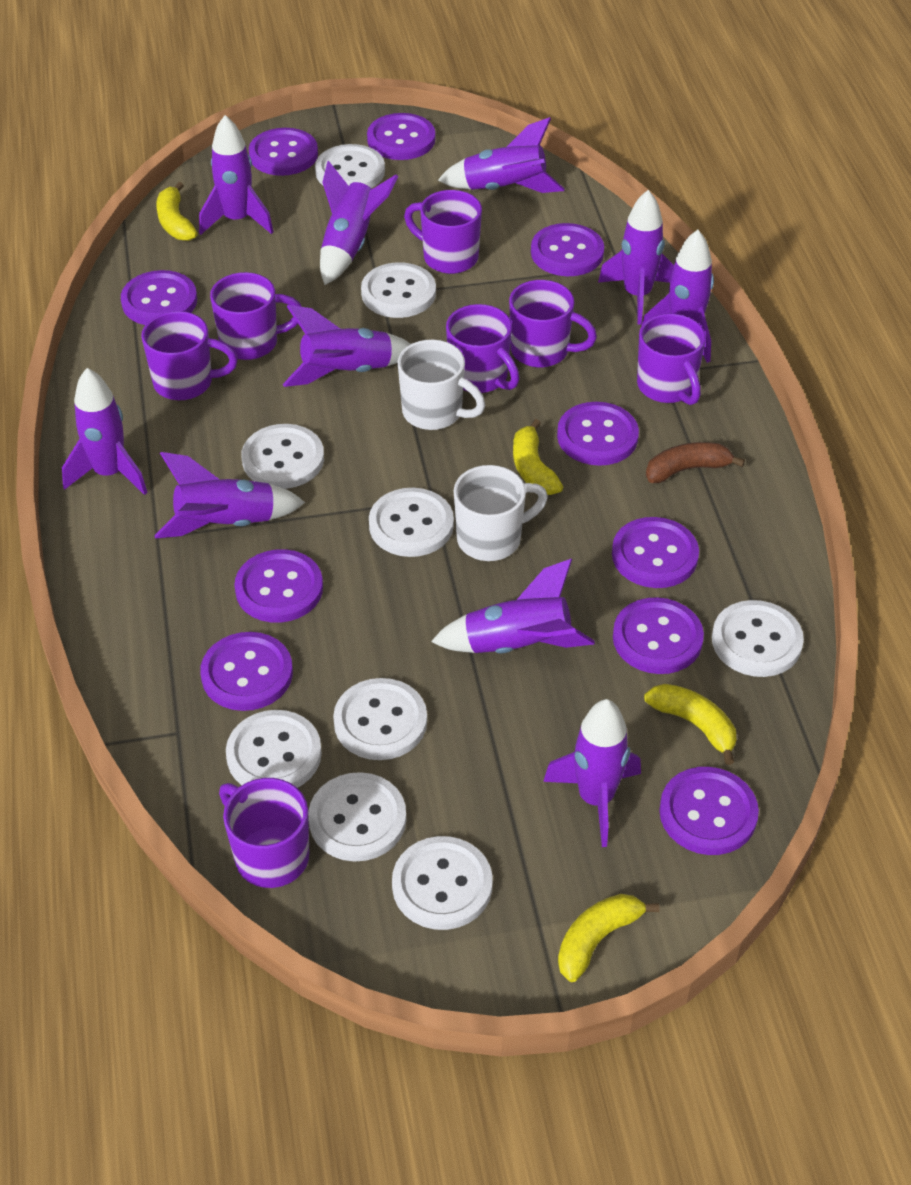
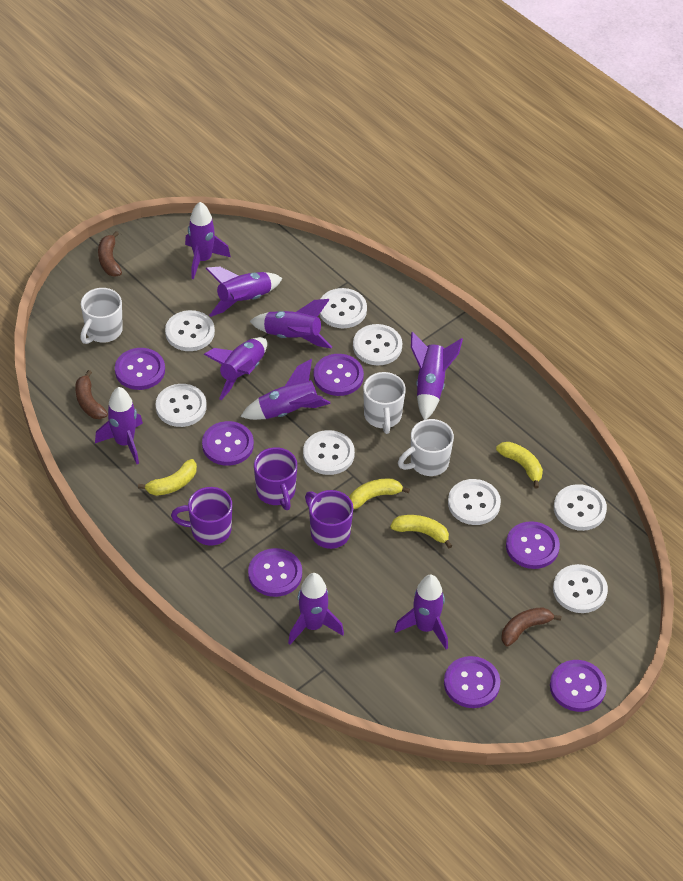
brown banana: 1 -> 3
purple button: 10 -> 7
purple mug: 7 -> 3
purple rocket: 10 -> 9
white button: 9 -> 8
white mug: 2 -> 3

